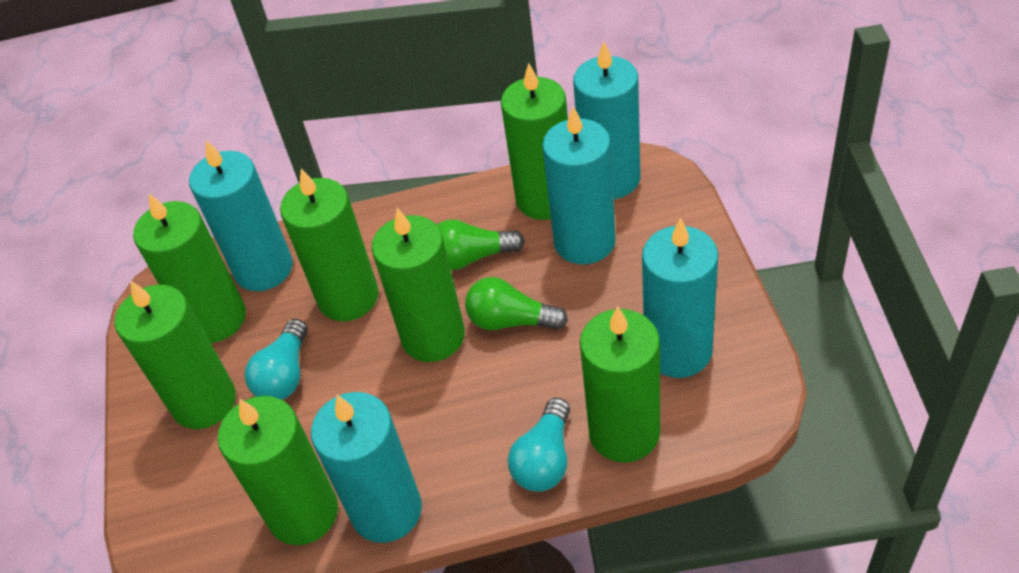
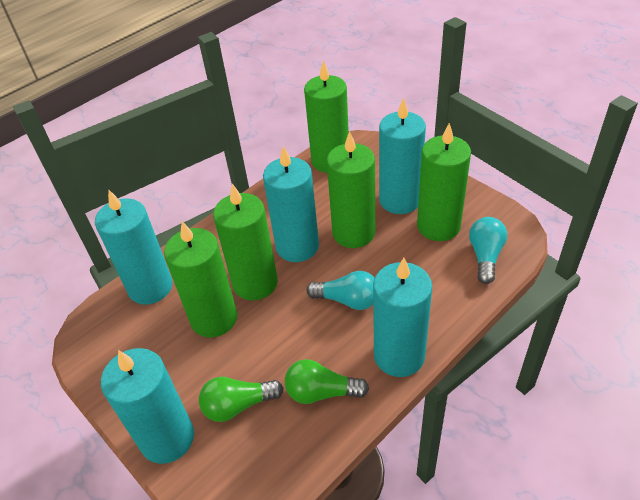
green candle: 7 -> 5

